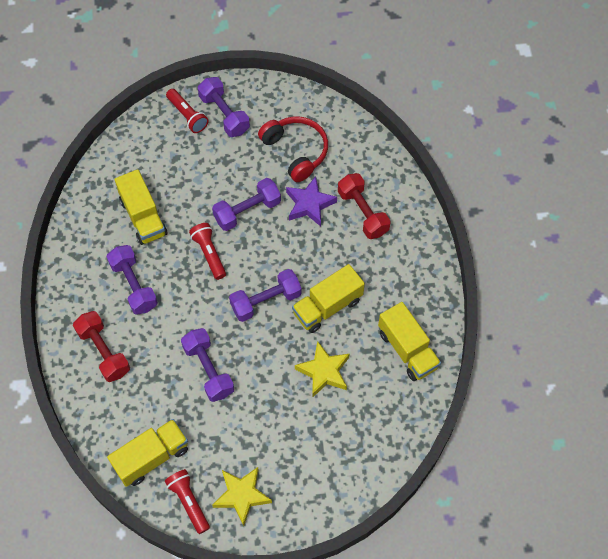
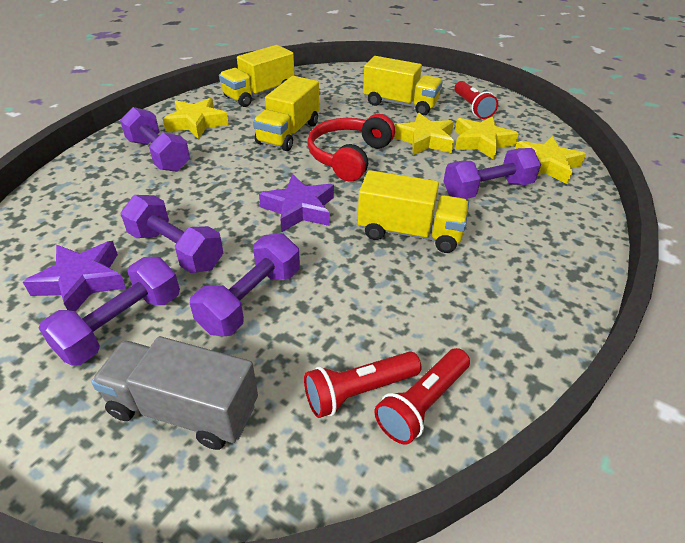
grey truck: 0 -> 1
purple star: 1 -> 2
red dumbbell: 2 -> 0
yellow star: 2 -> 4

